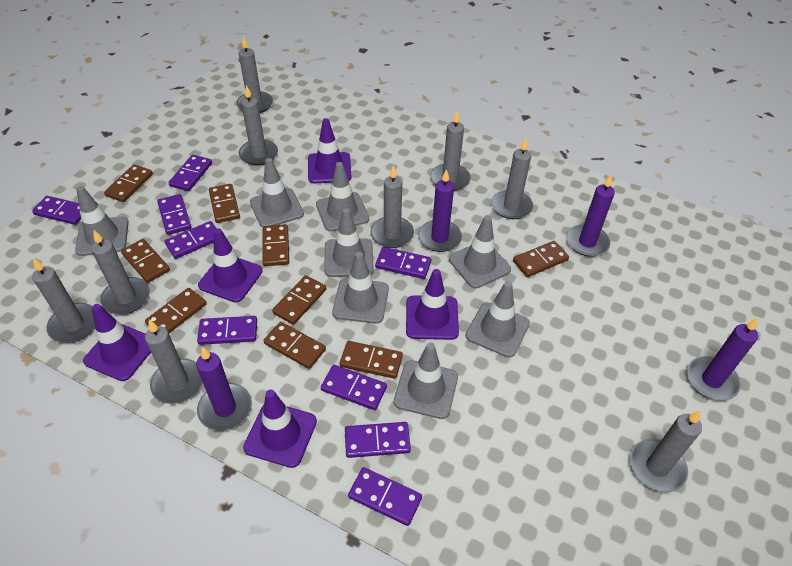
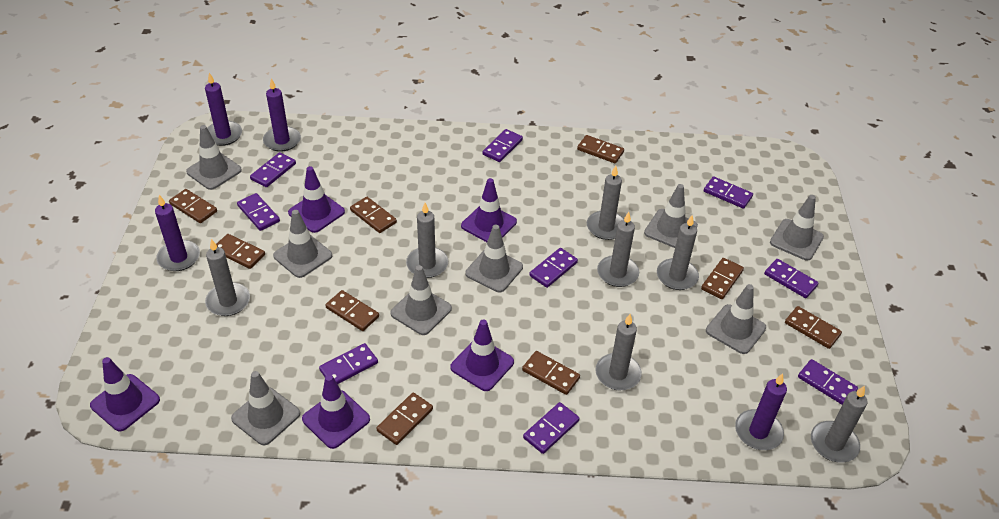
grey candle: 9 -> 7

